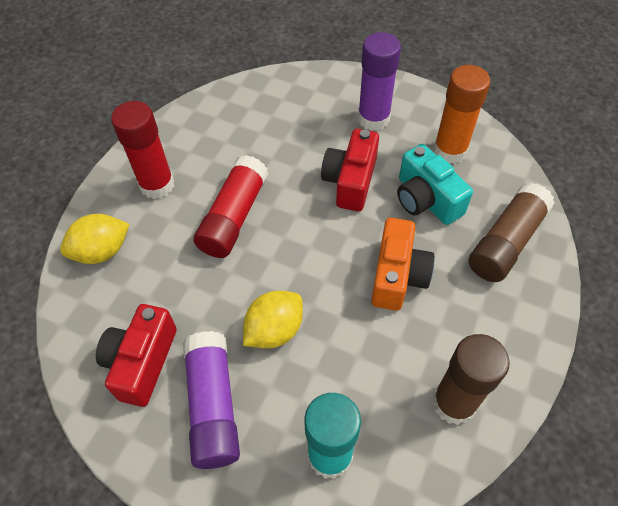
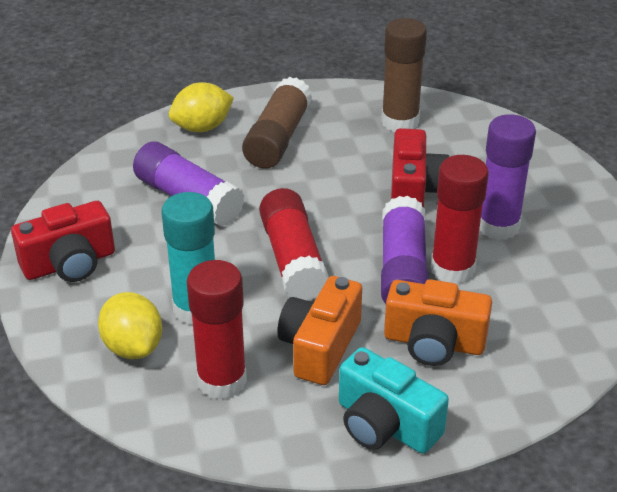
orange camera: 1 -> 2
orange glue stick: 1 -> 0
purple glue stick: 2 -> 3
red glue stick: 2 -> 3

